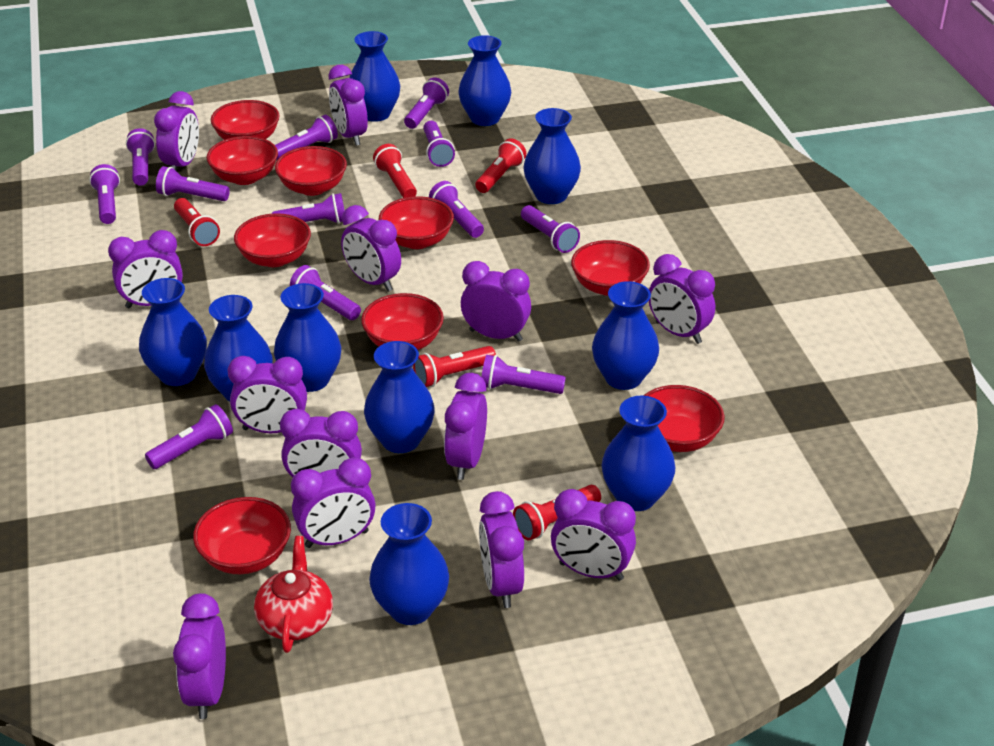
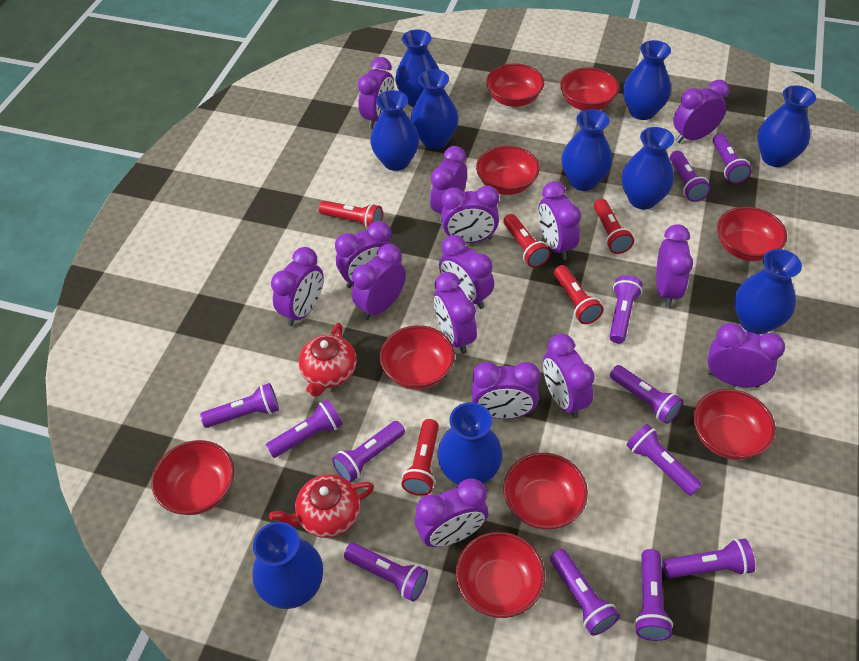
purple clock: 13 -> 15
red teapot: 1 -> 2

